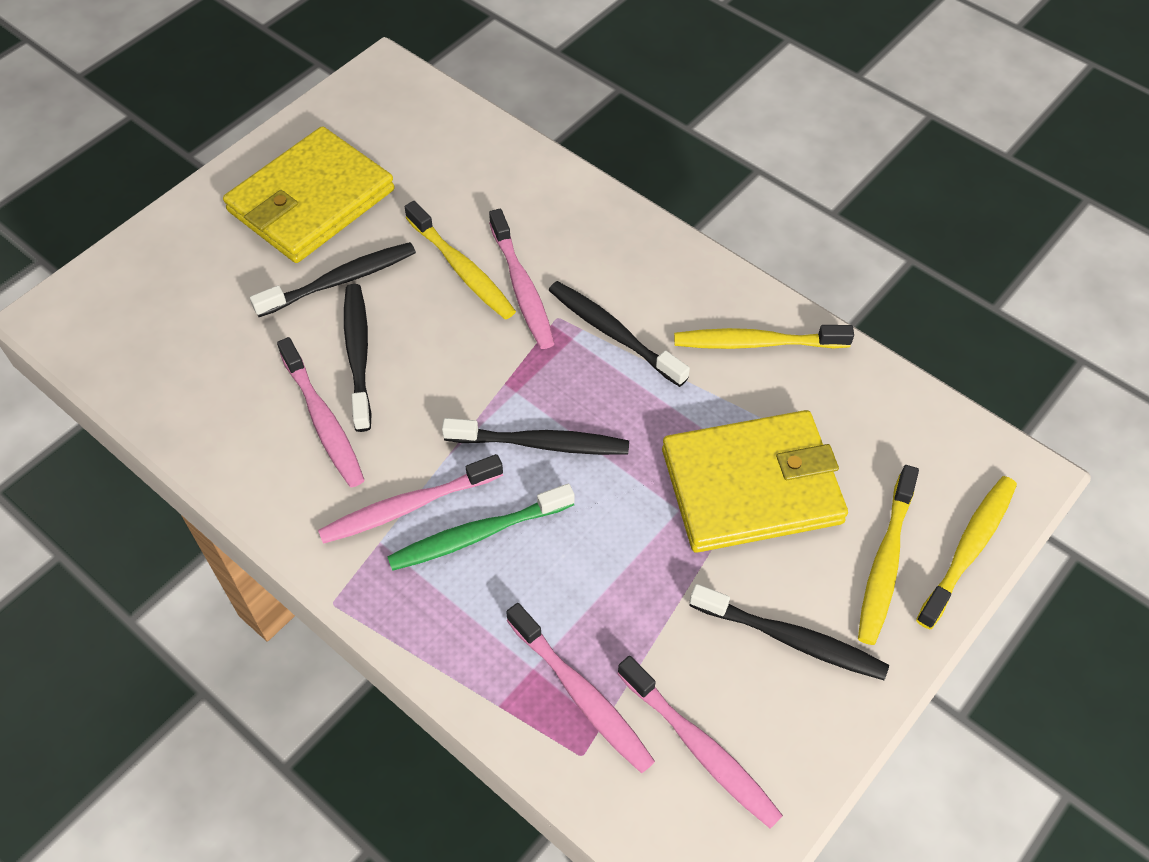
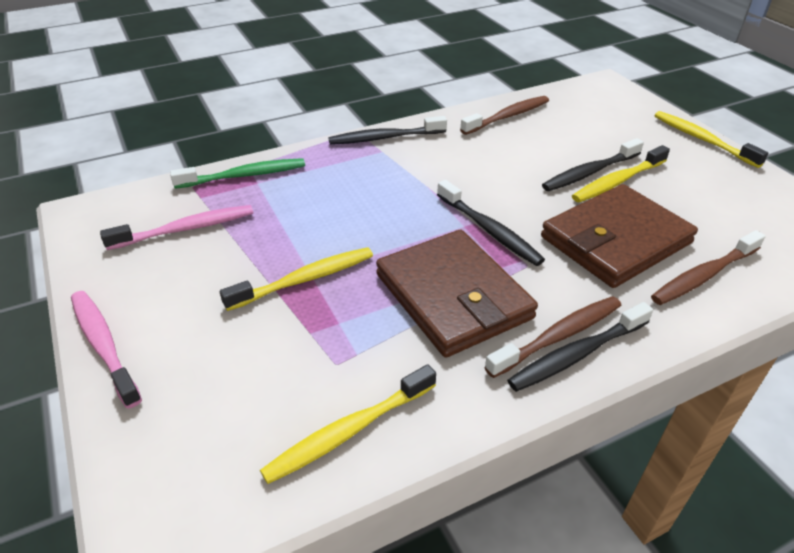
black toothbrush: 5 -> 4
brown toothbrush: 0 -> 3
brown wallet: 0 -> 2
pink toothbrush: 5 -> 2
yellow wallet: 2 -> 0

